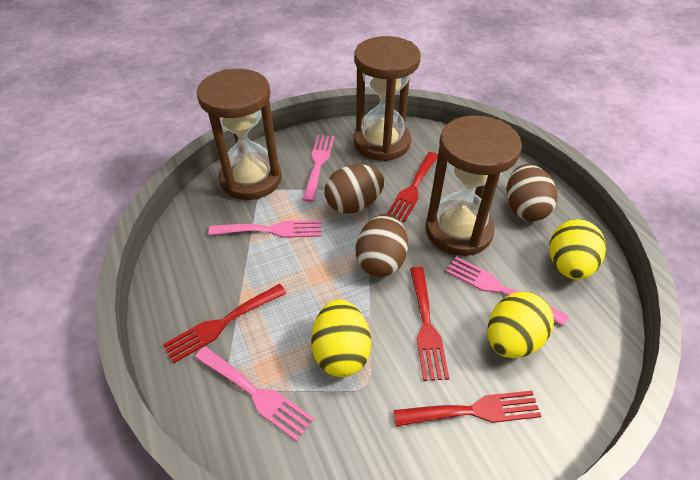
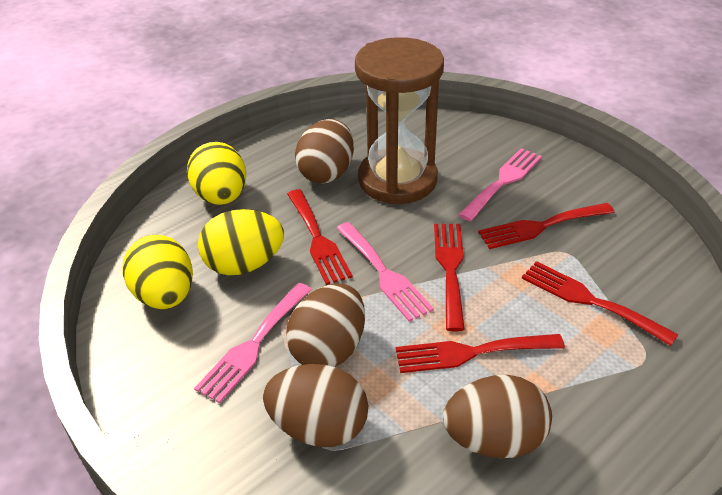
brown egg: 3 -> 4
brown hourglass: 3 -> 1
pink fork: 4 -> 3
red fork: 4 -> 5

